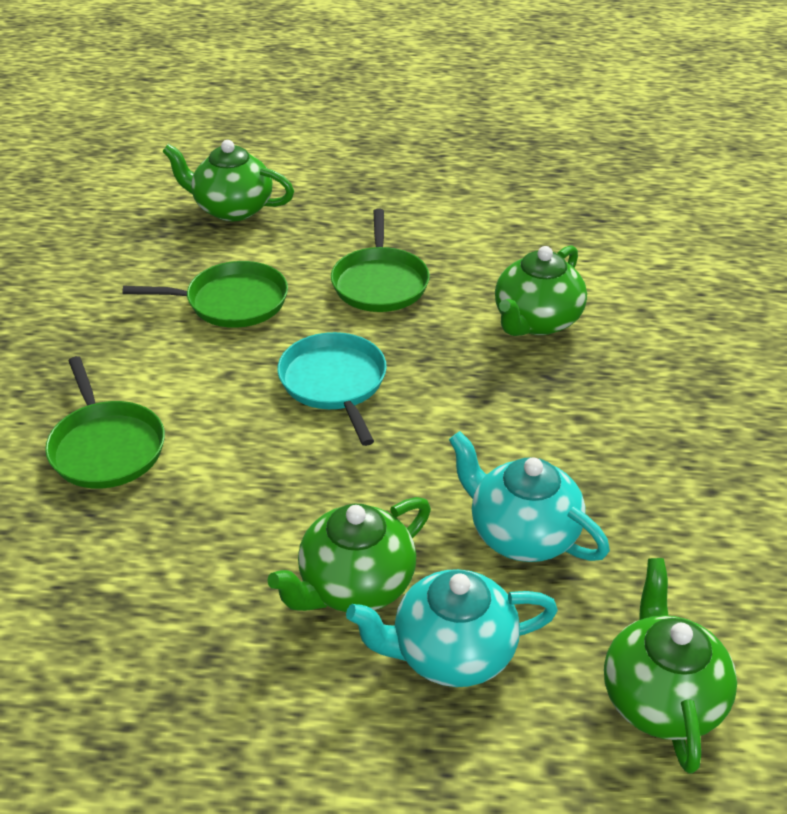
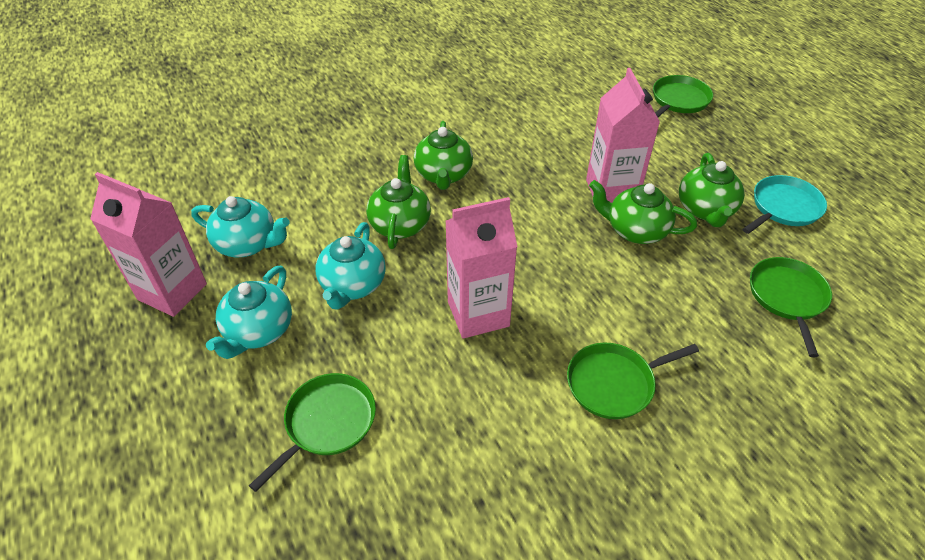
green pan: 3 -> 4
pink carton: 0 -> 3
turquoise teapot: 2 -> 3

